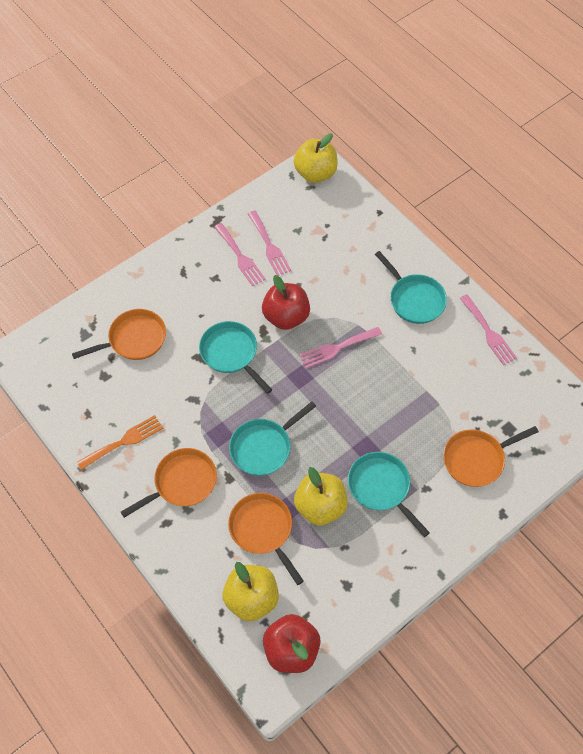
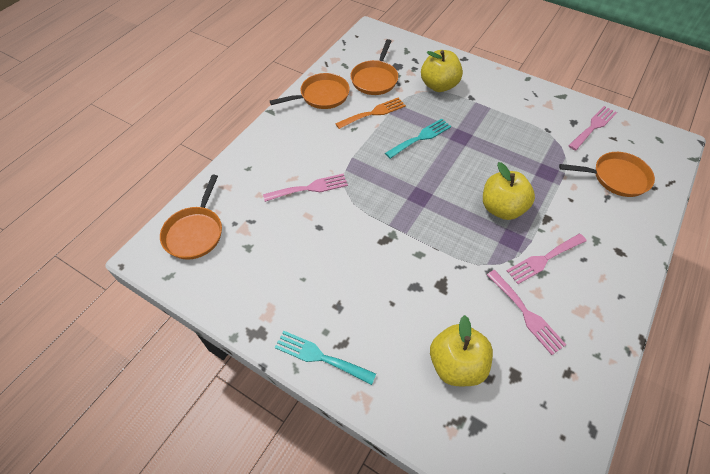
red apple: 2 -> 0
turquoise fork: 0 -> 2
turquoise pan: 4 -> 0

